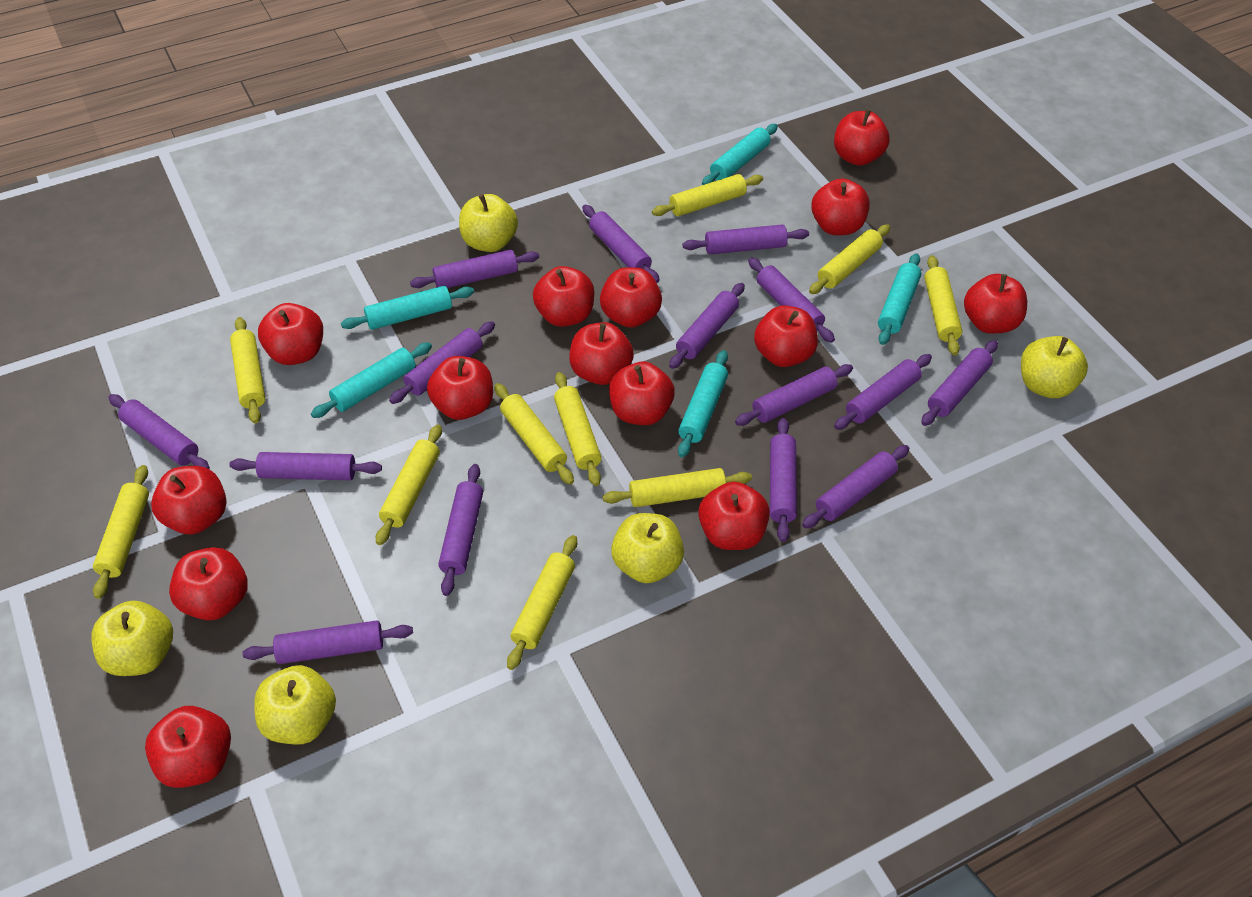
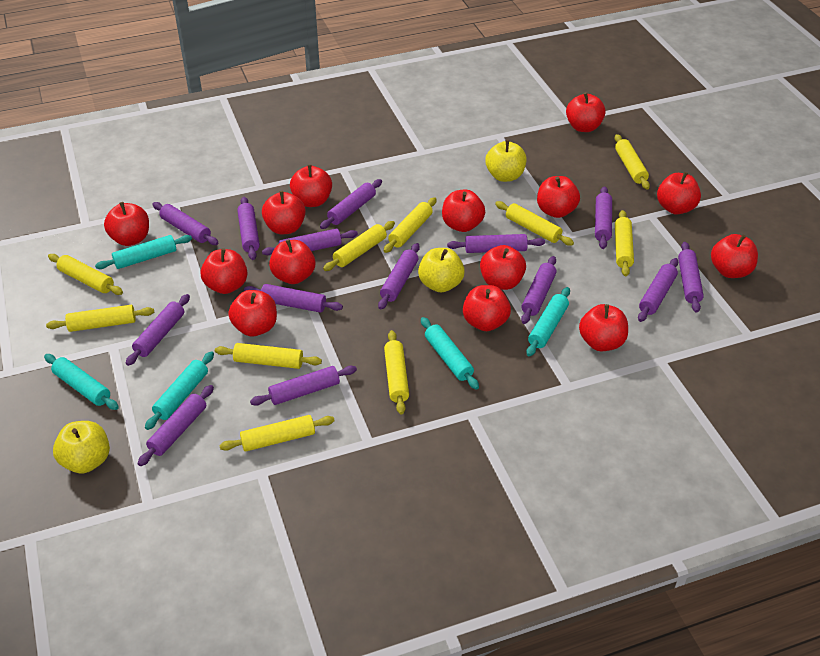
purple rolling pin: 15 -> 14
yellow apple: 5 -> 3

